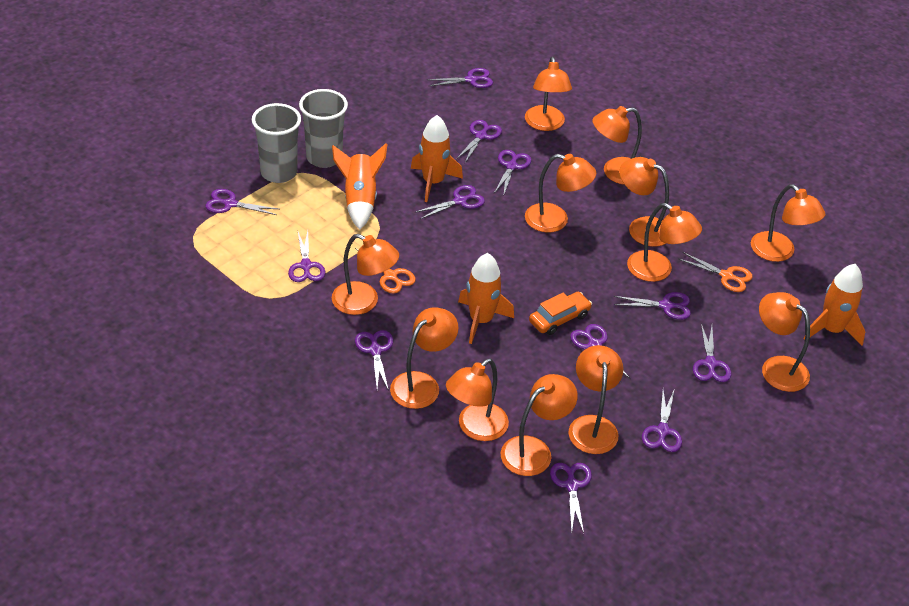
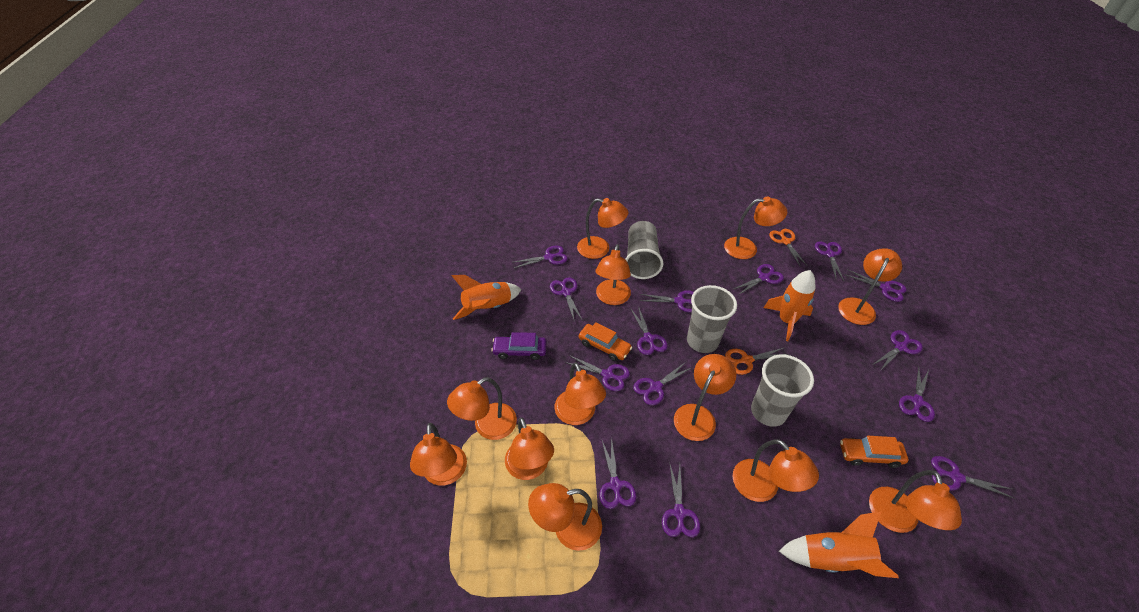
grey cup: 2 -> 3
orange car: 1 -> 2
orange rocket: 4 -> 3
purple car: 0 -> 1
purple scissors: 12 -> 14

